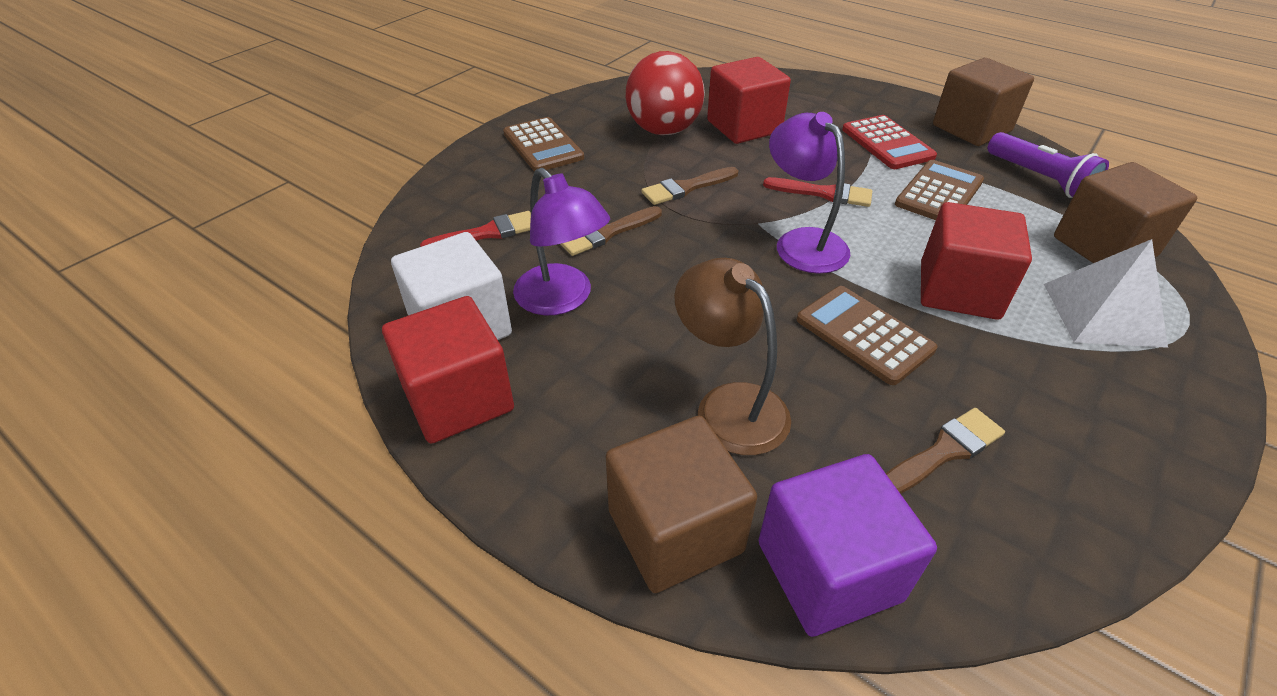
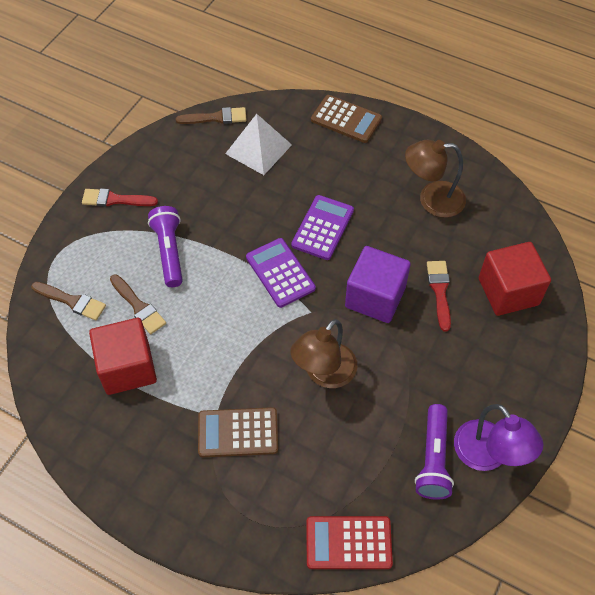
brown calculator: 3 -> 2
brown cube: 3 -> 0
brown lamp: 1 -> 2
purple calculator: 0 -> 2
purple flashlight: 1 -> 2
purple lamp: 2 -> 1
red ball: 1 -> 0
red cube: 3 -> 2
white cube: 1 -> 0

